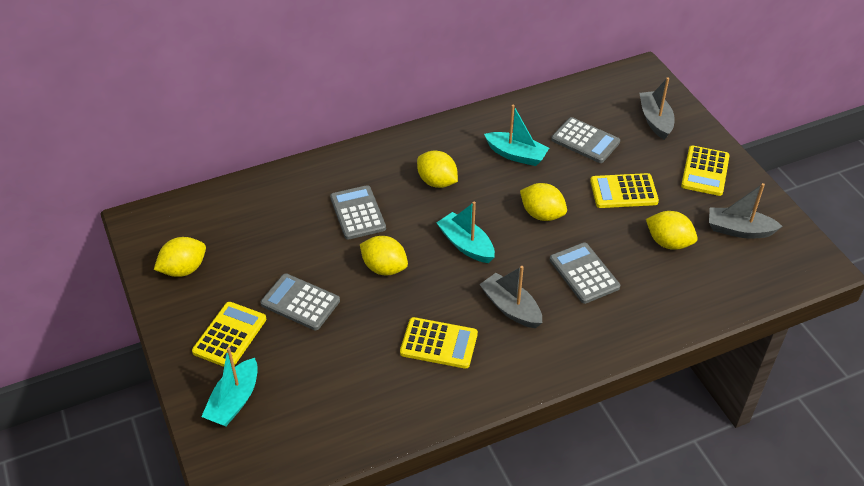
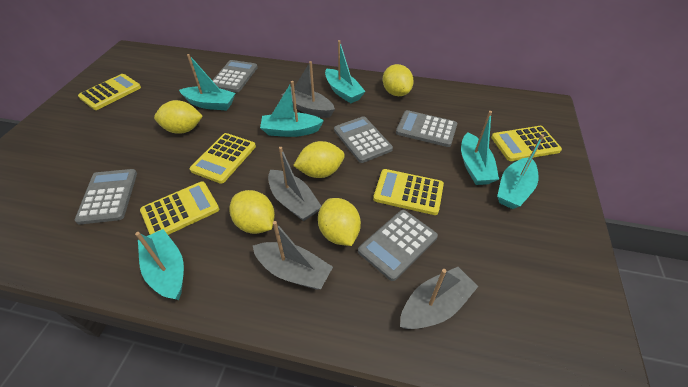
grey boat: 3 -> 4
grey calculator: 4 -> 5
turquoise boat: 3 -> 6
yellow calculator: 4 -> 5

